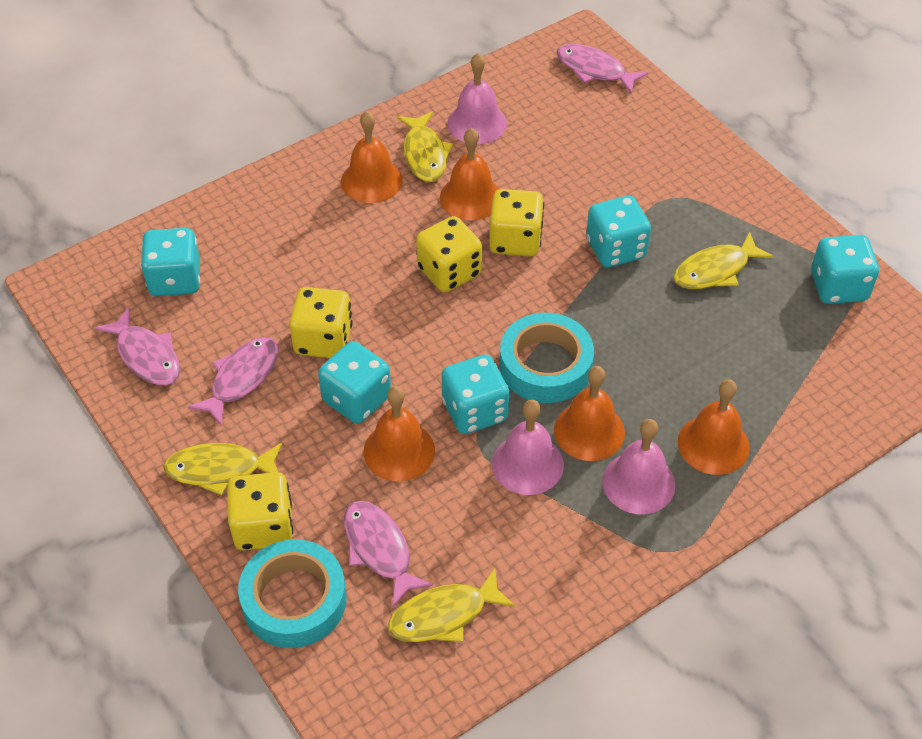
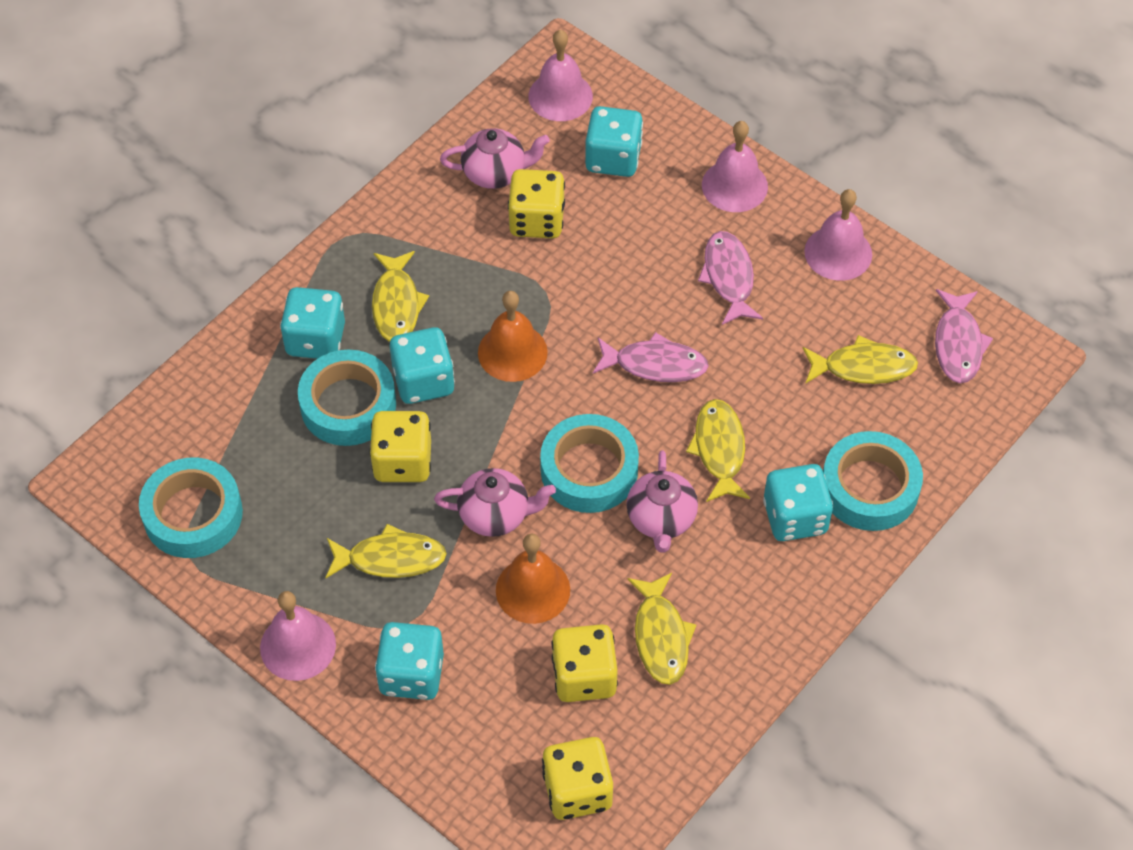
orange bell: 5 -> 2
pink bell: 3 -> 4
pink fish: 4 -> 3
pink teapot: 0 -> 3
turquoise tape: 2 -> 4
yellow fish: 4 -> 5

